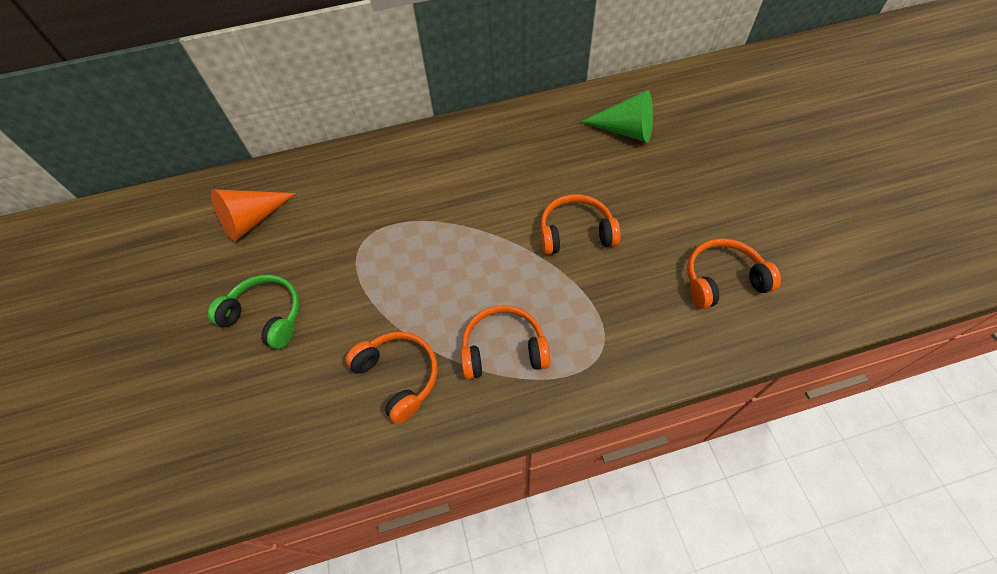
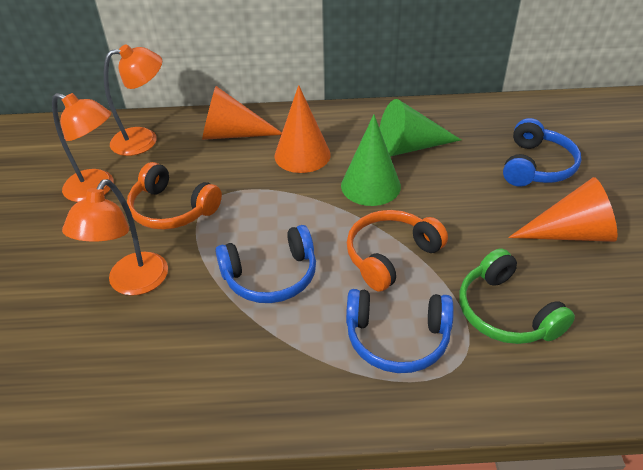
blue headphones: 0 -> 3
green cone: 1 -> 2
orange cone: 1 -> 3
orange headphones: 4 -> 2
orange lamp: 0 -> 3

